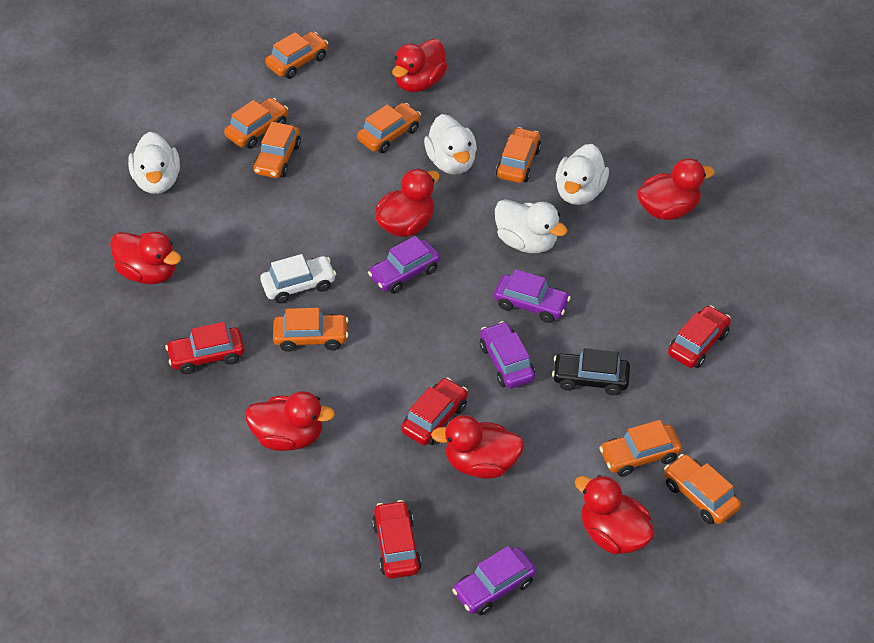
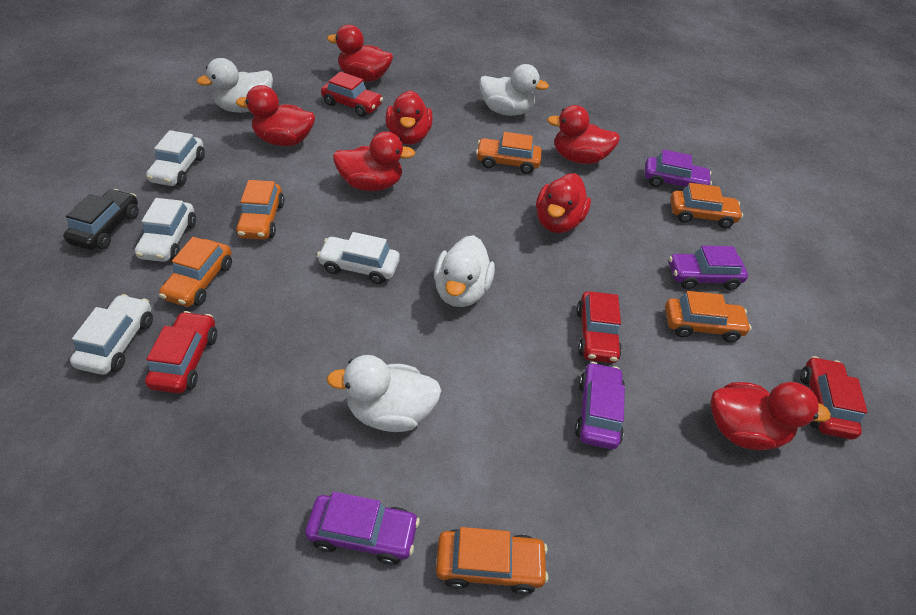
orange car: 8 -> 6
white car: 1 -> 4

